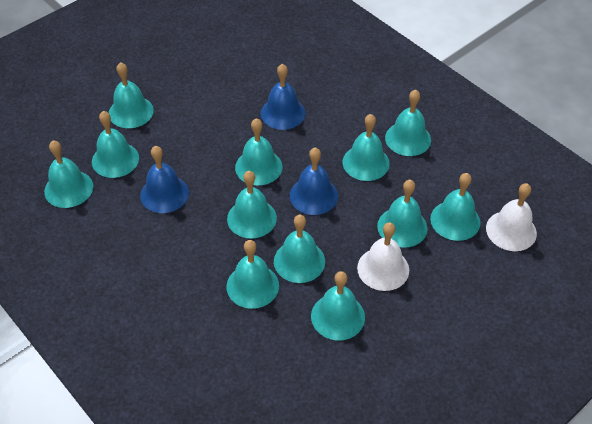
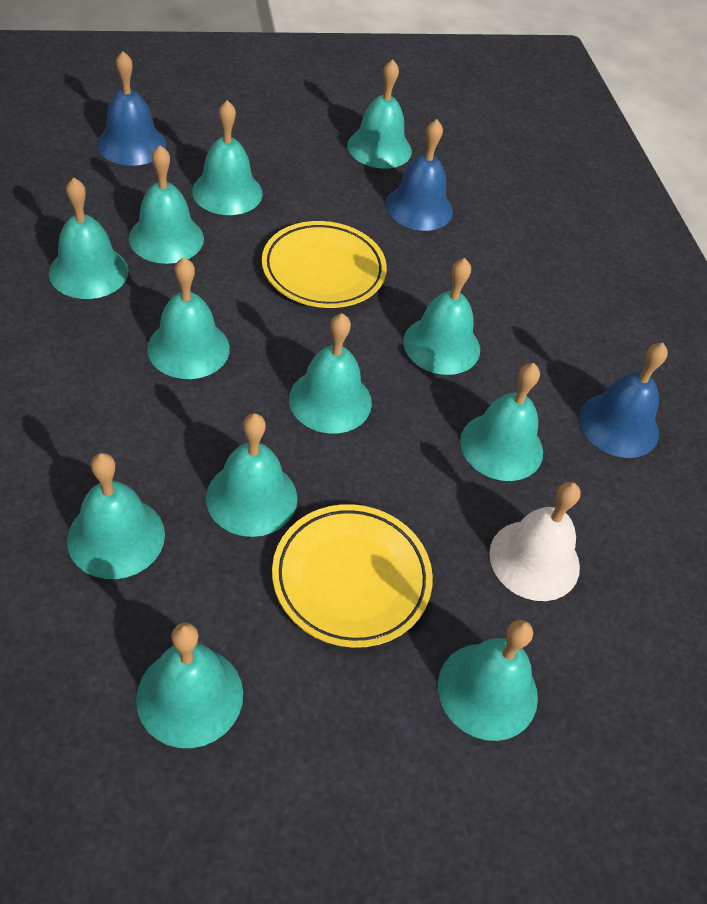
white bell: 2 -> 1
yellow plate: 0 -> 2

